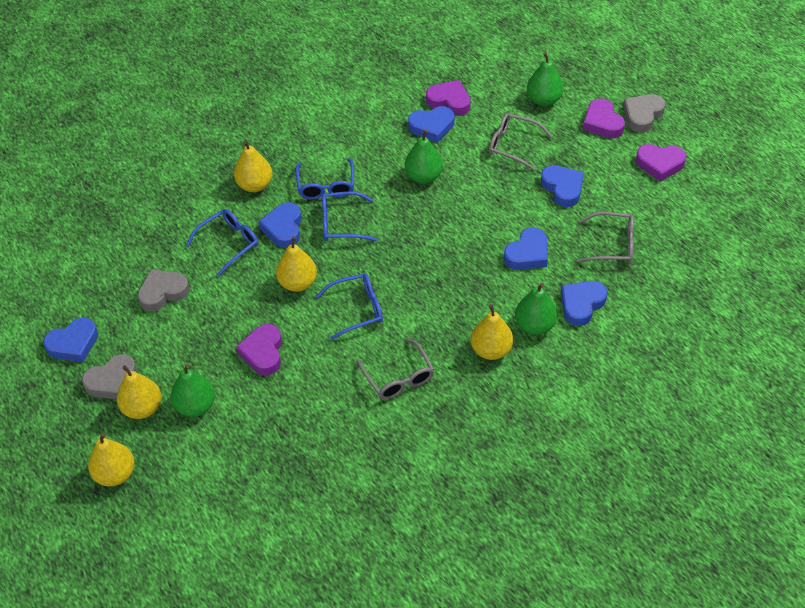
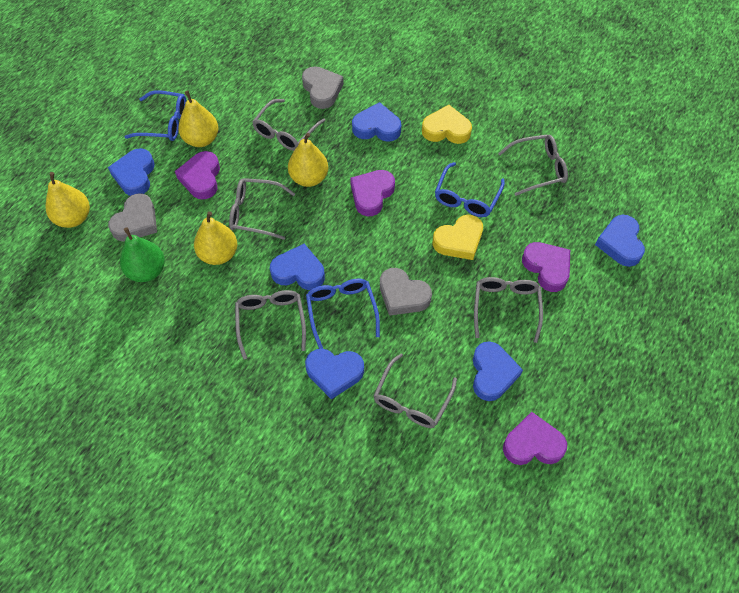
blue glasses: 4 -> 3
green pear: 4 -> 1
grey glasses: 3 -> 6
yellow heart: 0 -> 2
yellow pear: 5 -> 4

